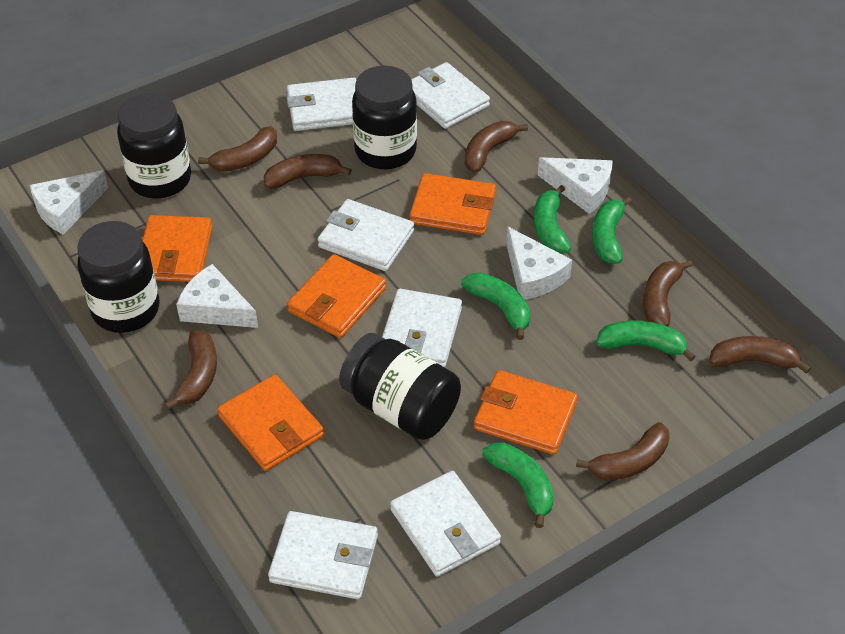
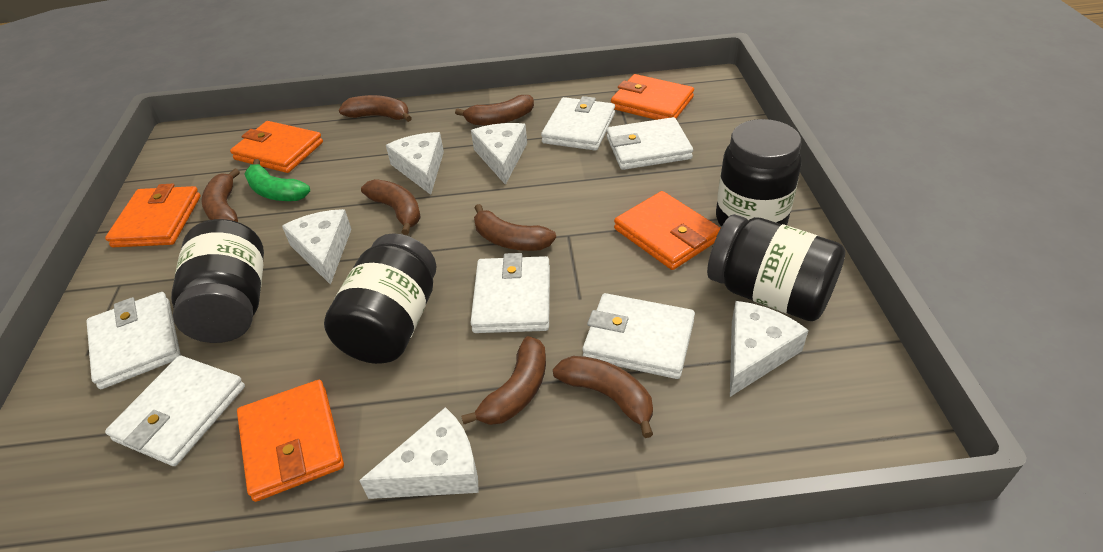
green banana: 5 -> 1
white cheese: 4 -> 5

